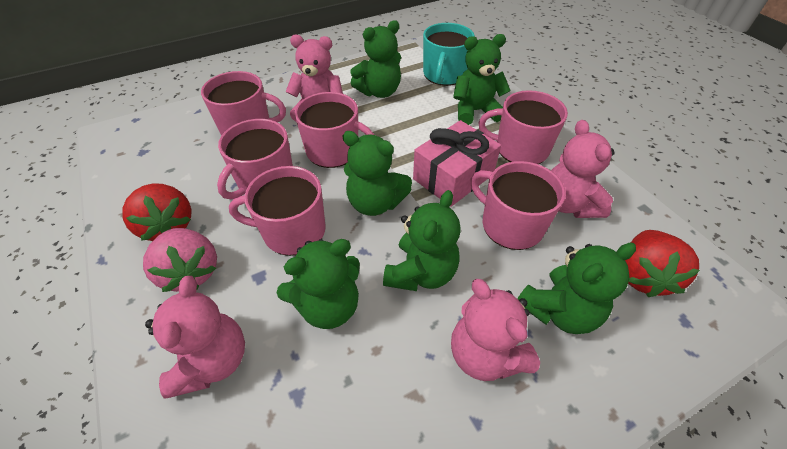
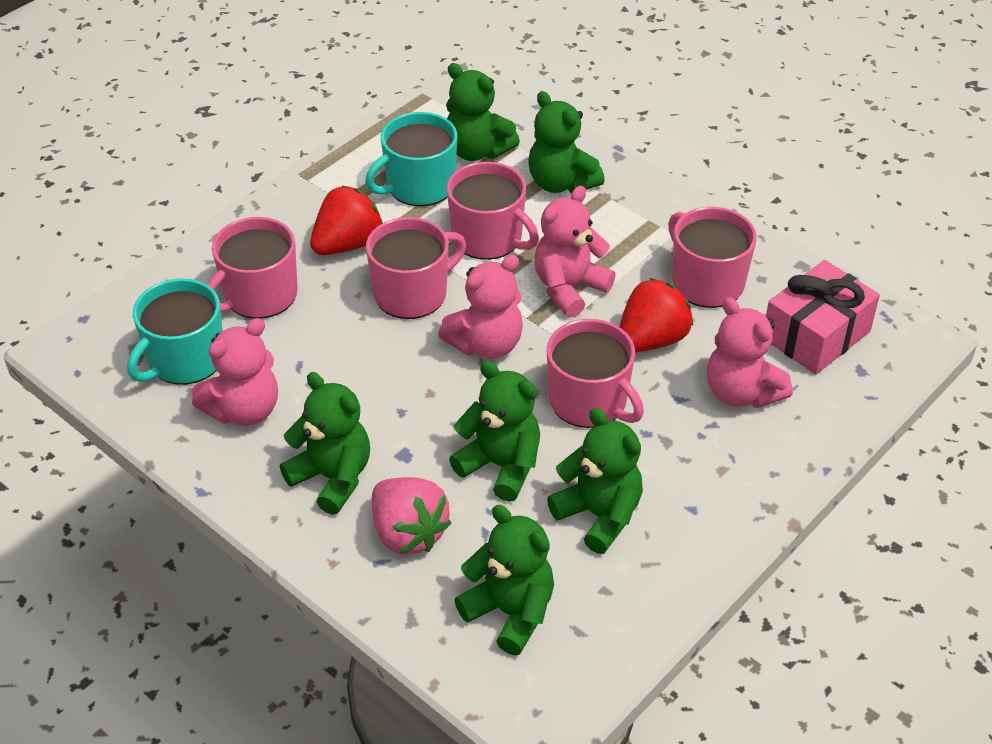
pink mug: 6 -> 5
turquoise mug: 1 -> 2

